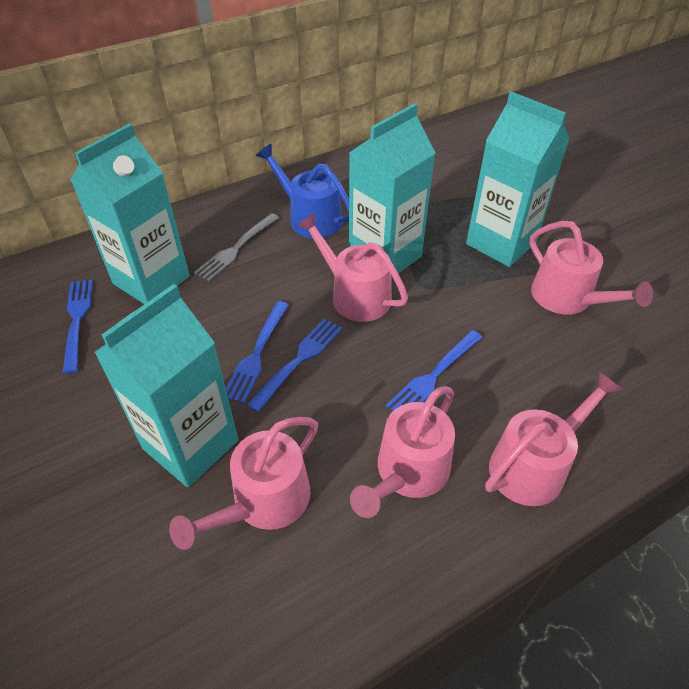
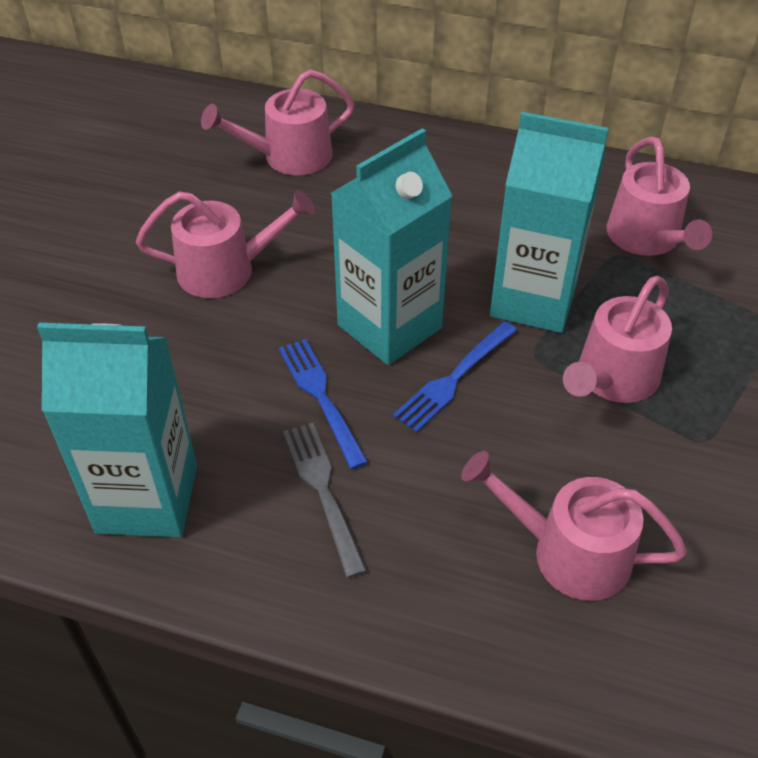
blue fork: 4 -> 2
blue watering can: 1 -> 0
turquoise carton: 4 -> 3

